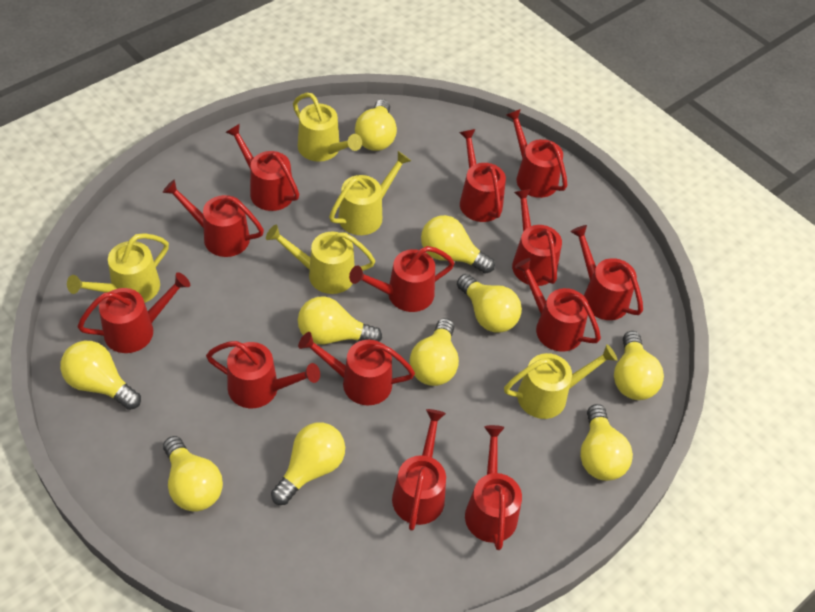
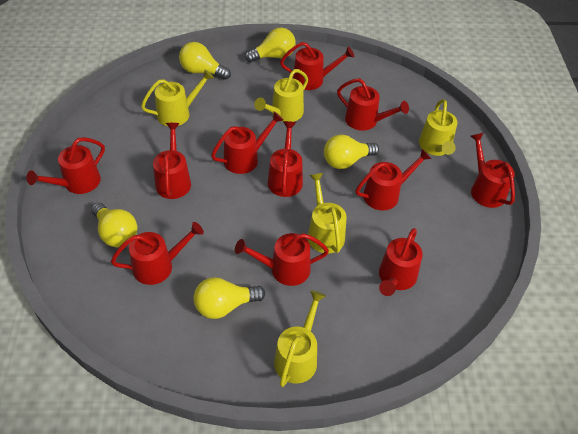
red watering can: 13 -> 11
yellow light bulb: 10 -> 5

